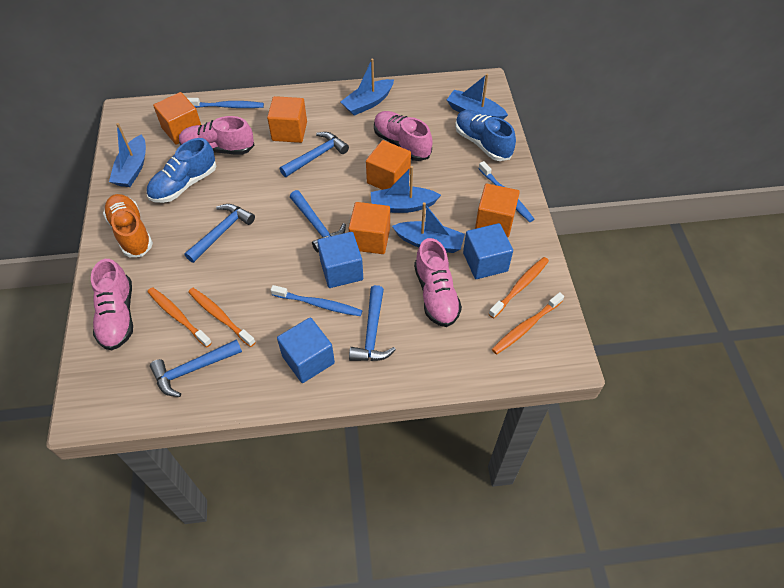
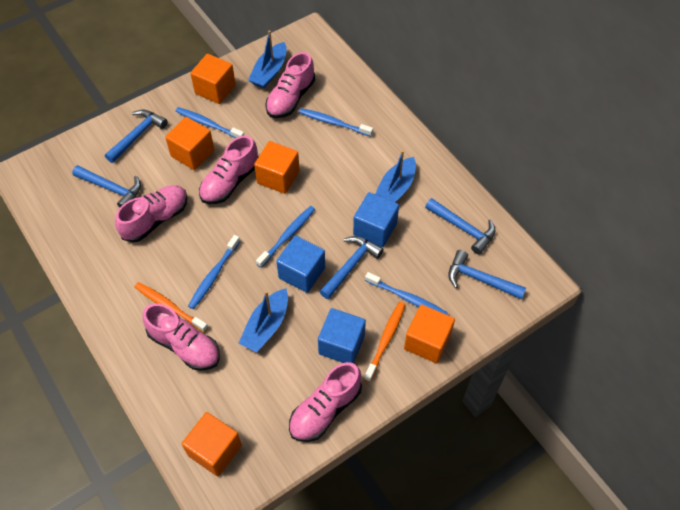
blue boat: 5 -> 3
blue shoe: 2 -> 0
blue toothbrush: 3 -> 5
orange shoe: 1 -> 0
orange toothbrush: 4 -> 2
pink shoe: 4 -> 5

